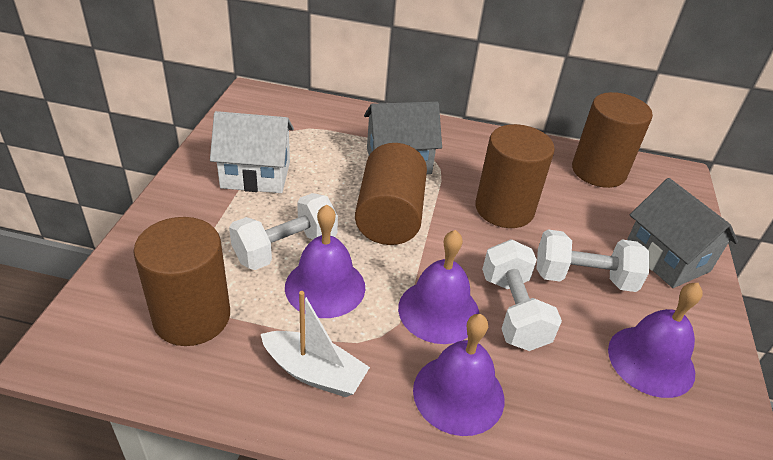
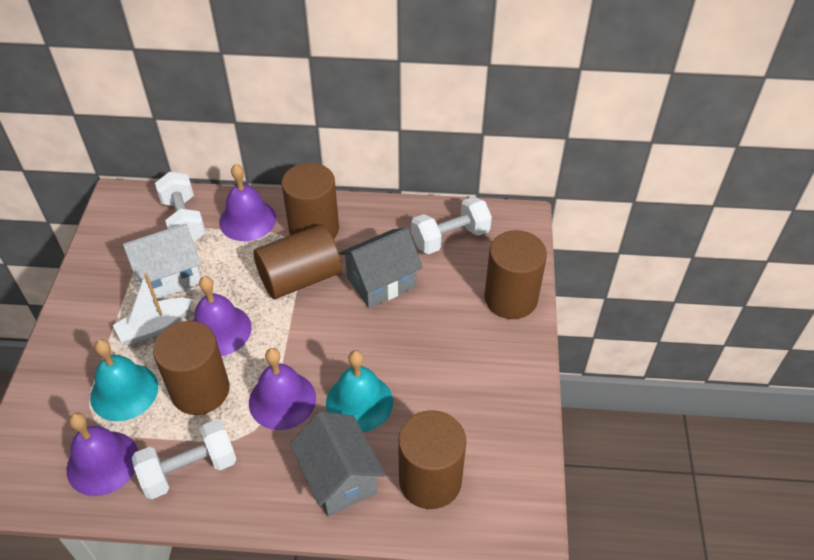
brown cylinder: 4 -> 5
turquoise bell: 0 -> 2

